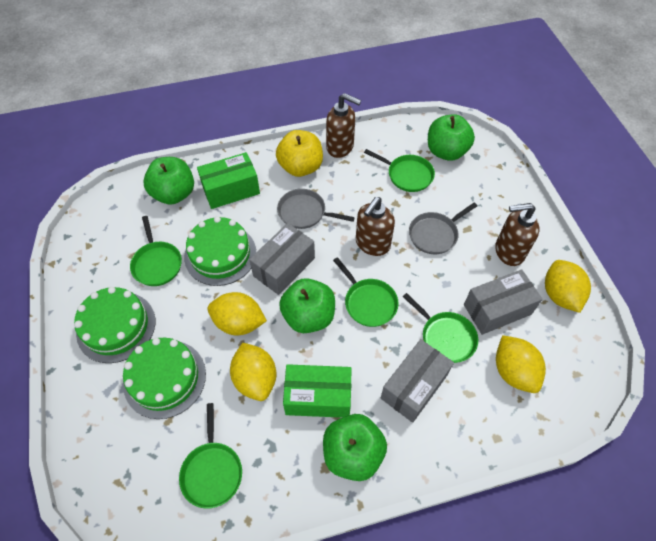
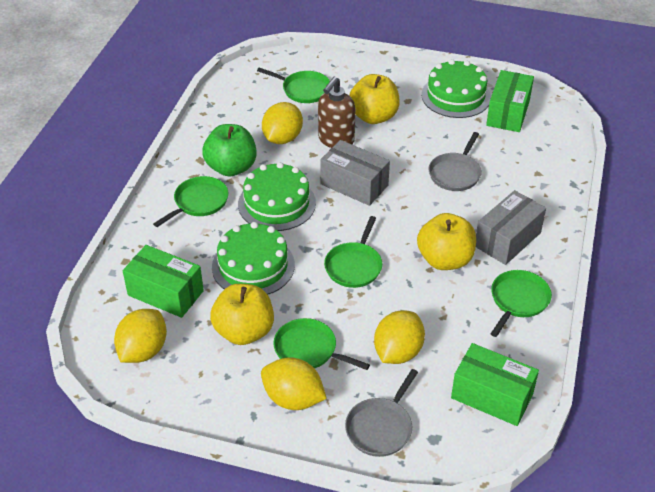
brown soap dispenser: 3 -> 1
green apple: 4 -> 1
green box: 2 -> 3
grey box: 3 -> 2
yellow apple: 1 -> 3

